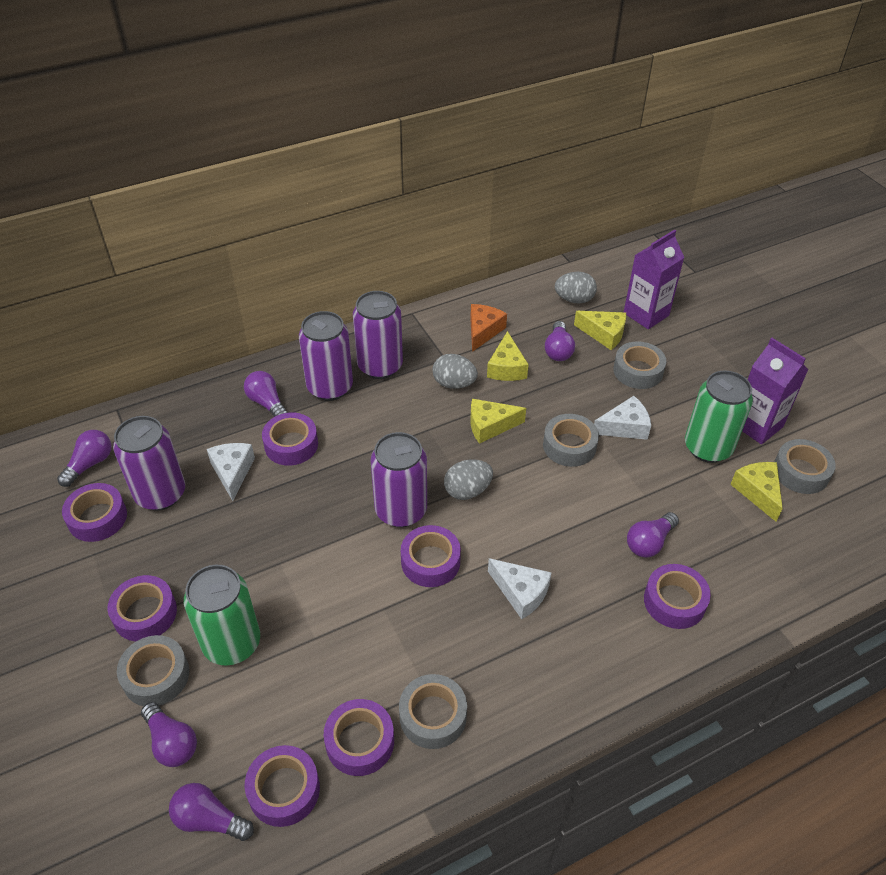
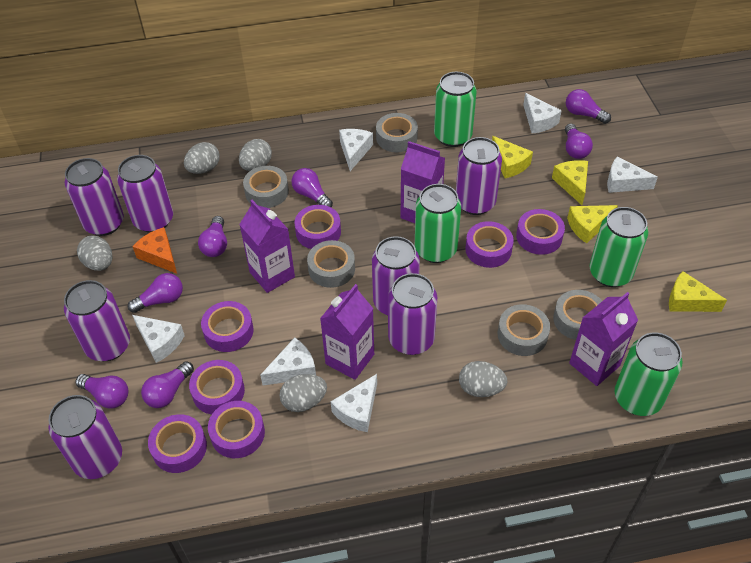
green can: 2 -> 4
grey egg: 3 -> 5
purple can: 4 -> 7
purple carton: 2 -> 4
purple light bulb: 6 -> 7
white cheese: 3 -> 6

